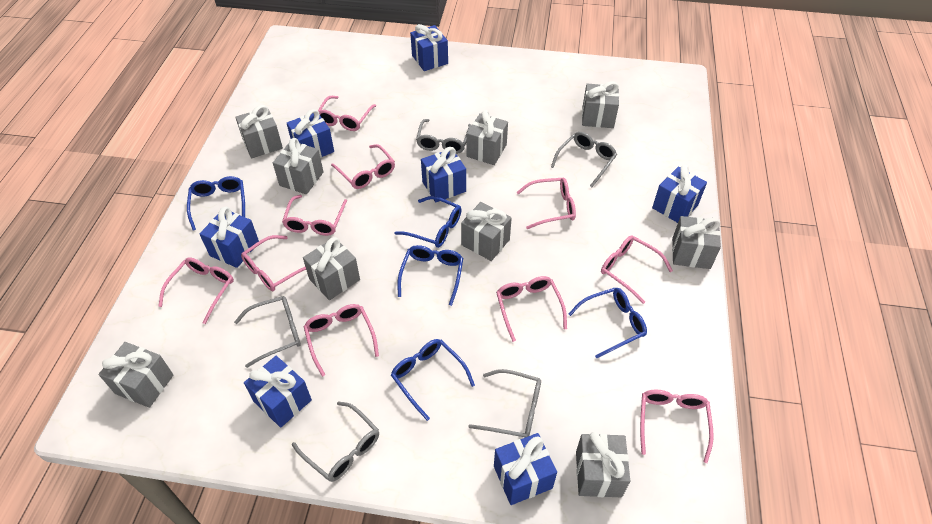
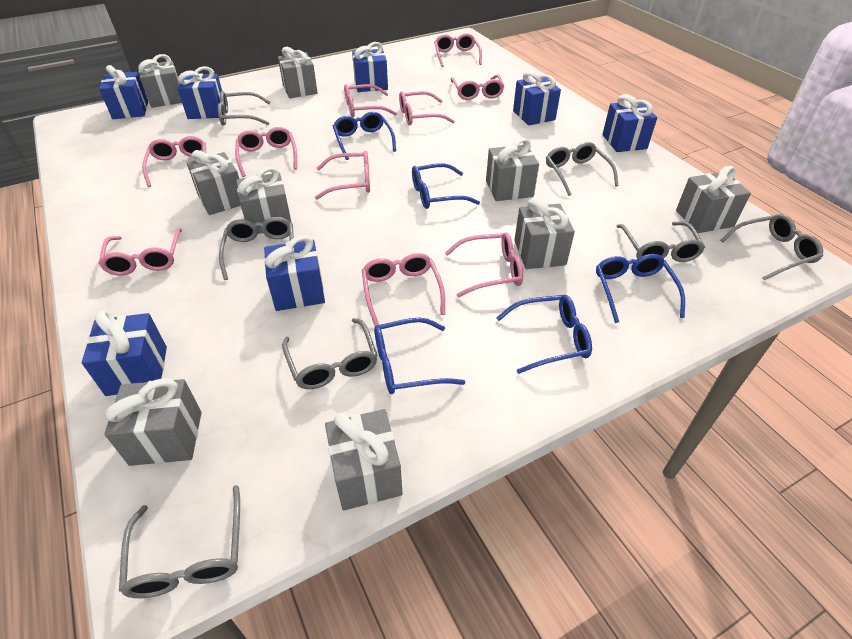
grey glasses: 5 -> 7

